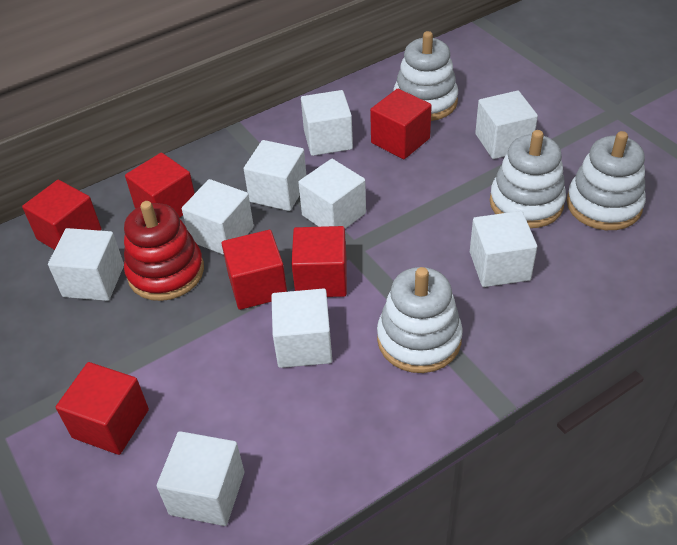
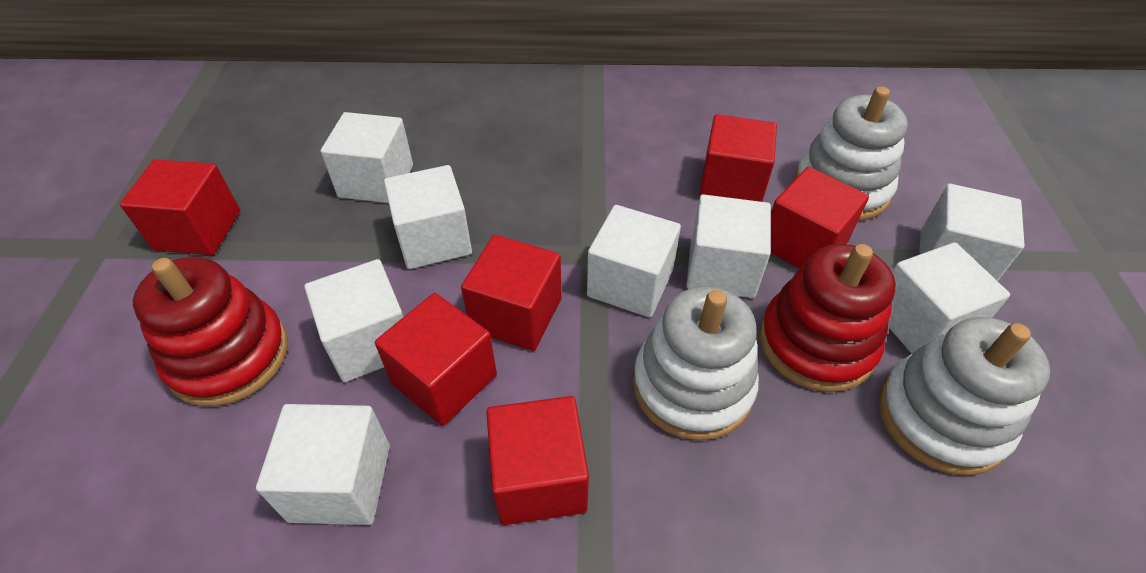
red stacking toy: 1 -> 2
white cube: 9 -> 8
white stacking toy: 4 -> 3

